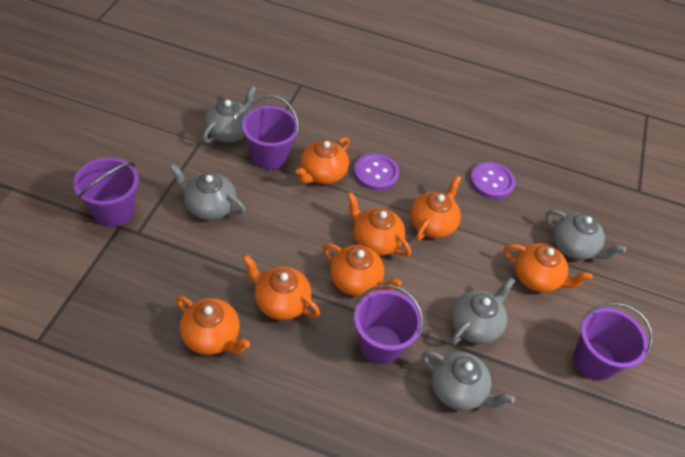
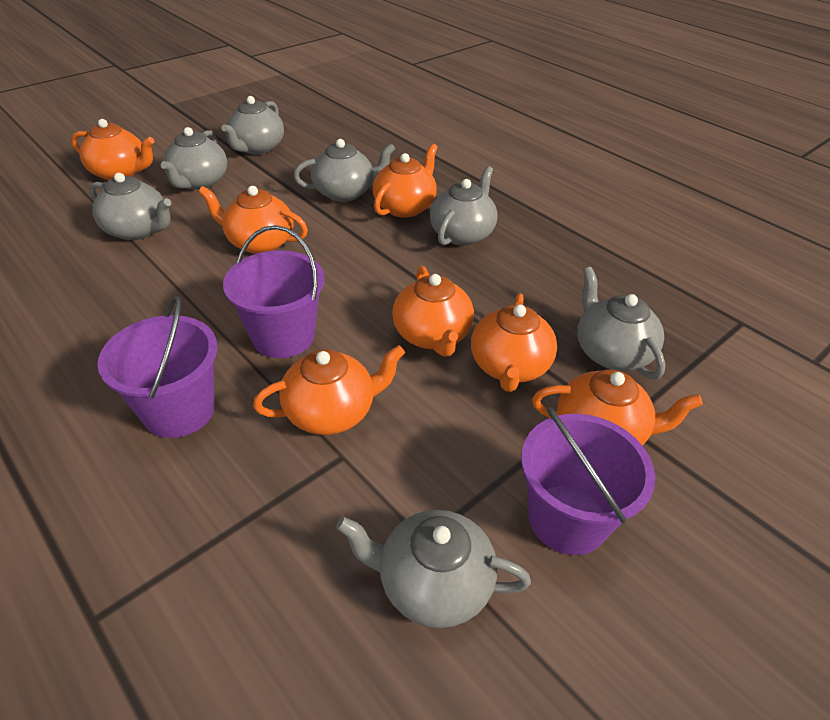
grey teapot: 5 -> 7
purple bucket: 4 -> 3
purple button: 2 -> 0

